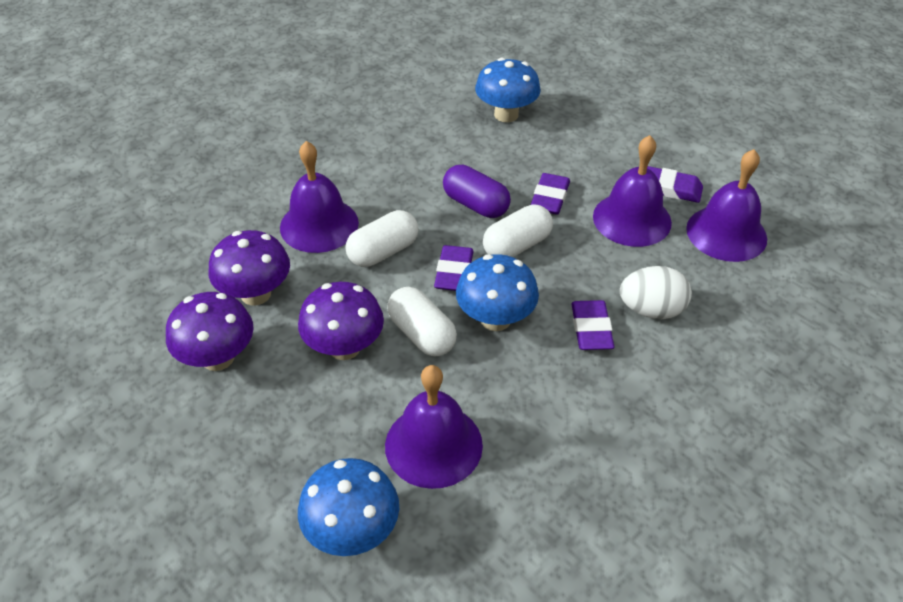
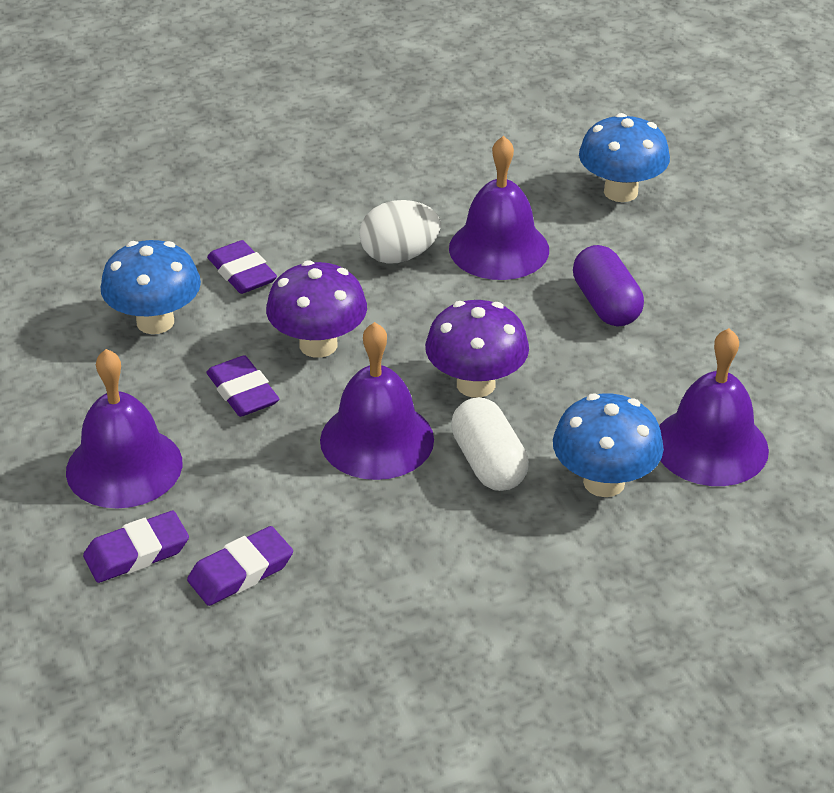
purple mushroom: 3 -> 2
white capsule: 3 -> 1

